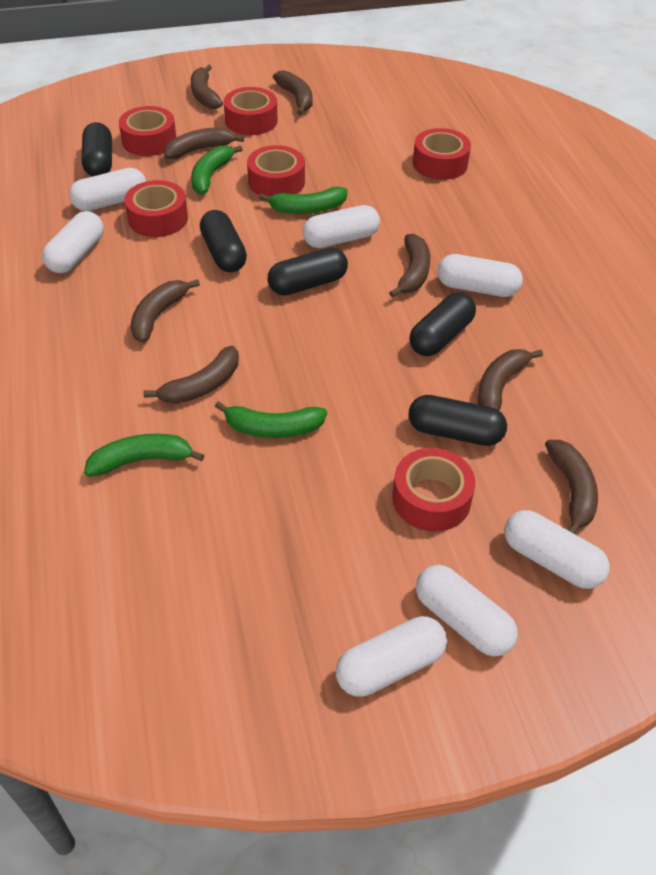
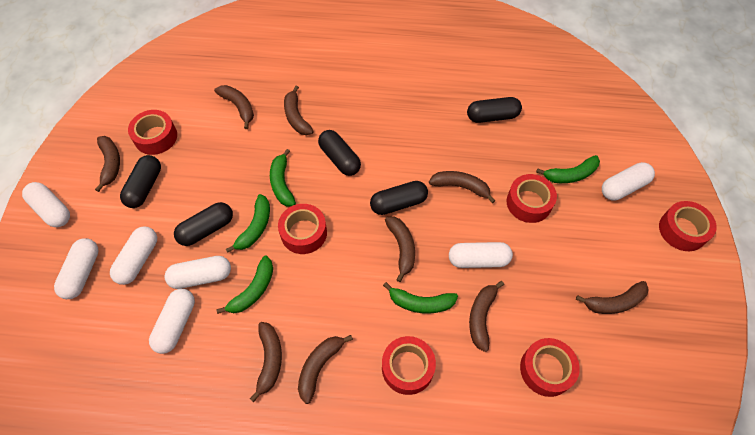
brown banana: 8 -> 9
green banana: 4 -> 5

